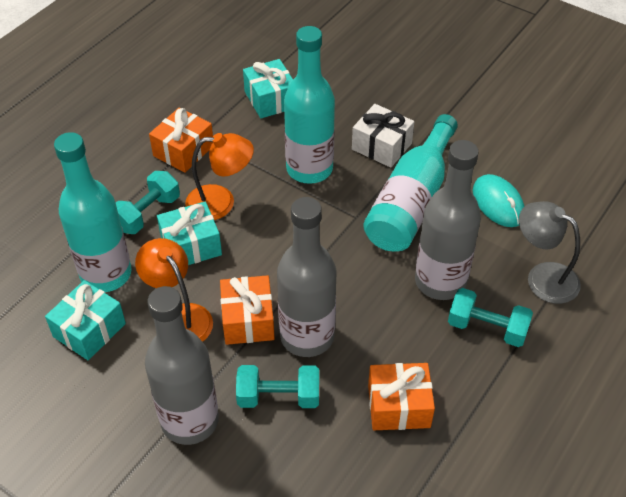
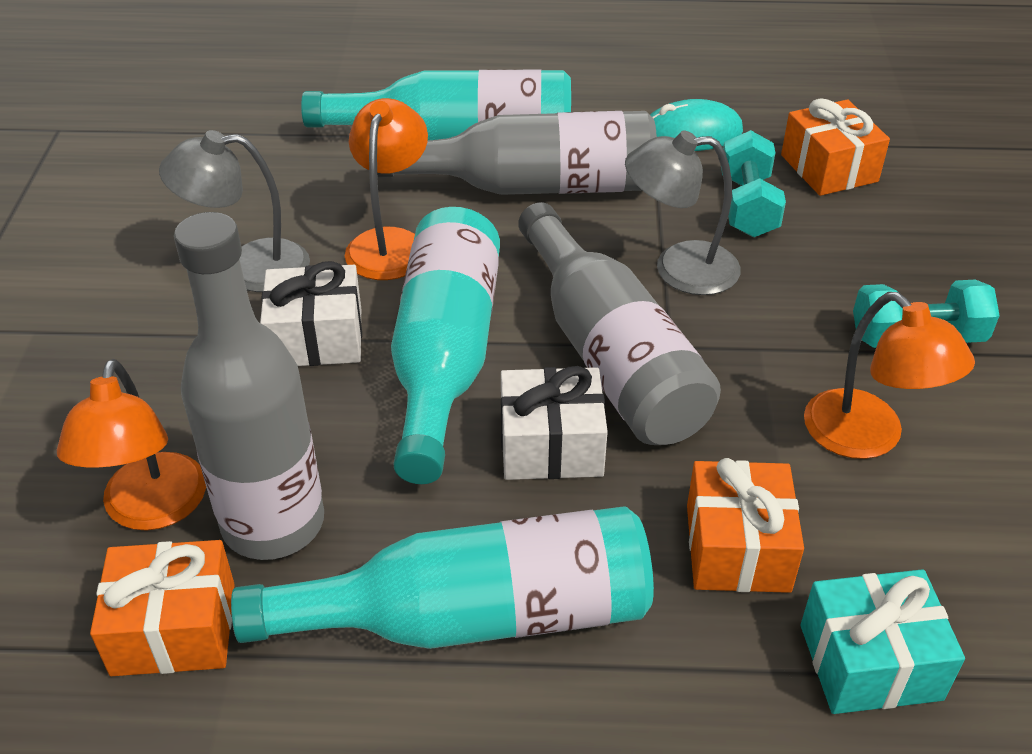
grey lamp: 1 -> 2
orange lamp: 2 -> 3
turquoise dumbbell: 3 -> 2
turquoise gift: 3 -> 1
white gift: 1 -> 2

